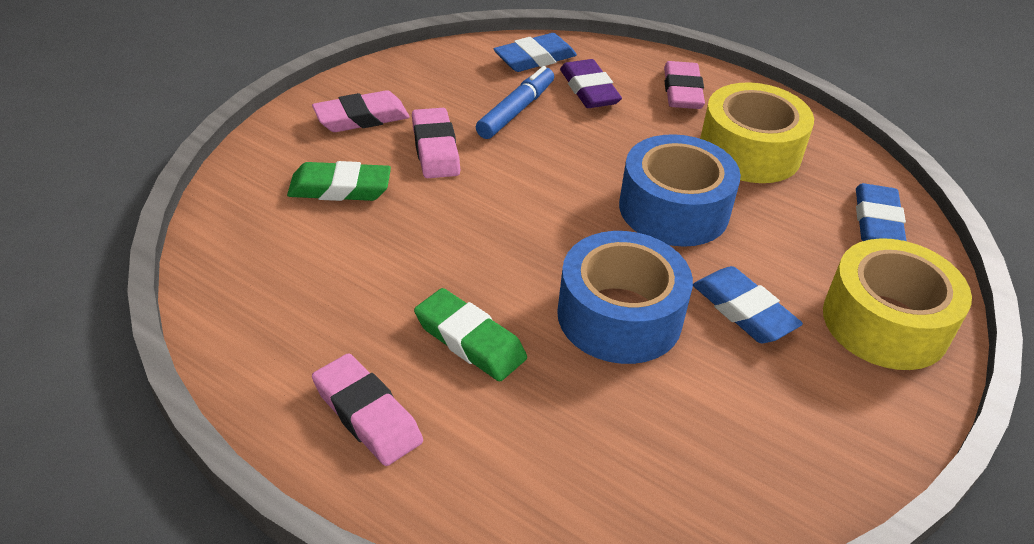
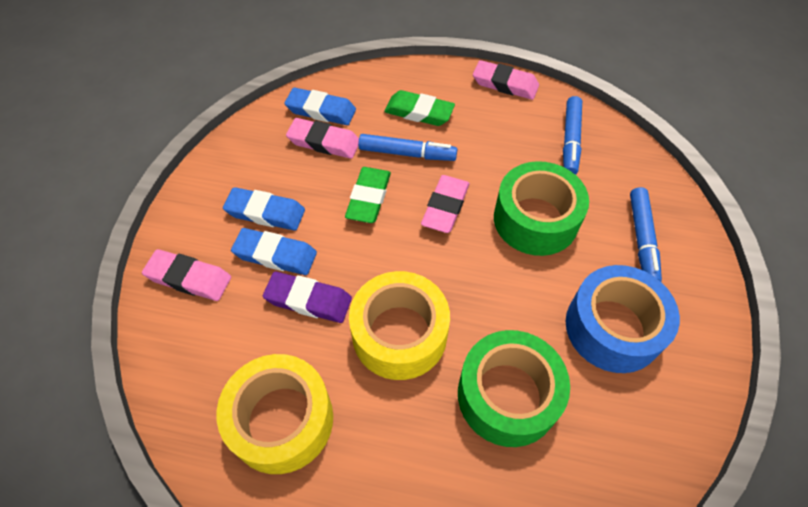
blue marker: 1 -> 3
blue tape: 2 -> 1
green tape: 0 -> 2

